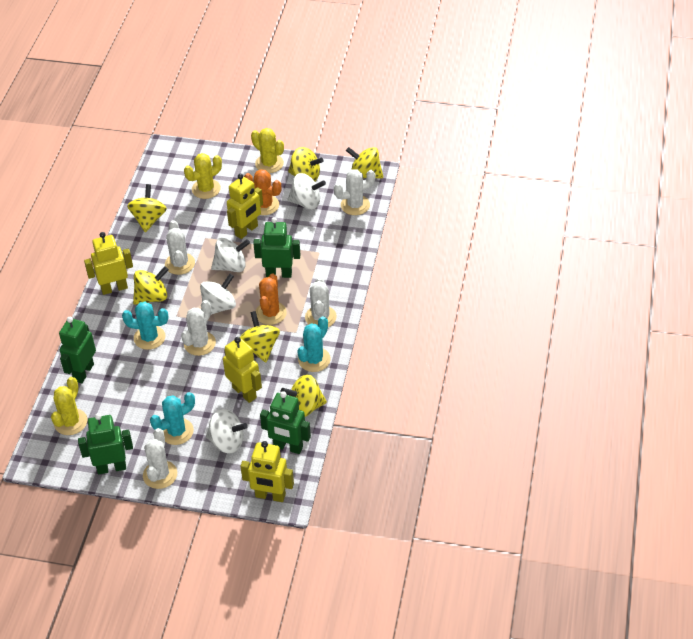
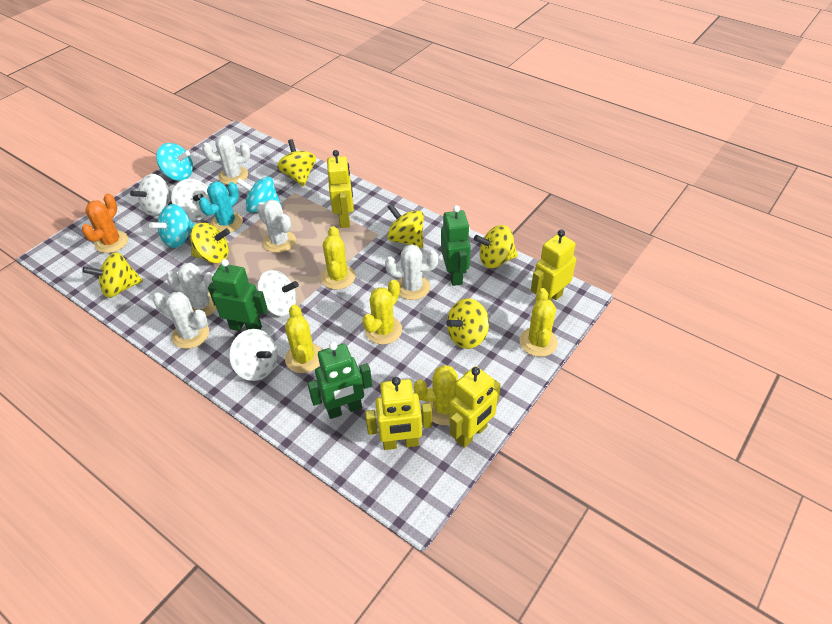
green robot: 4 -> 3
orange cactus: 2 -> 1
turquoise cactus: 3 -> 1
turquoise spinning top: 0 -> 3
yellow cactus: 3 -> 5

